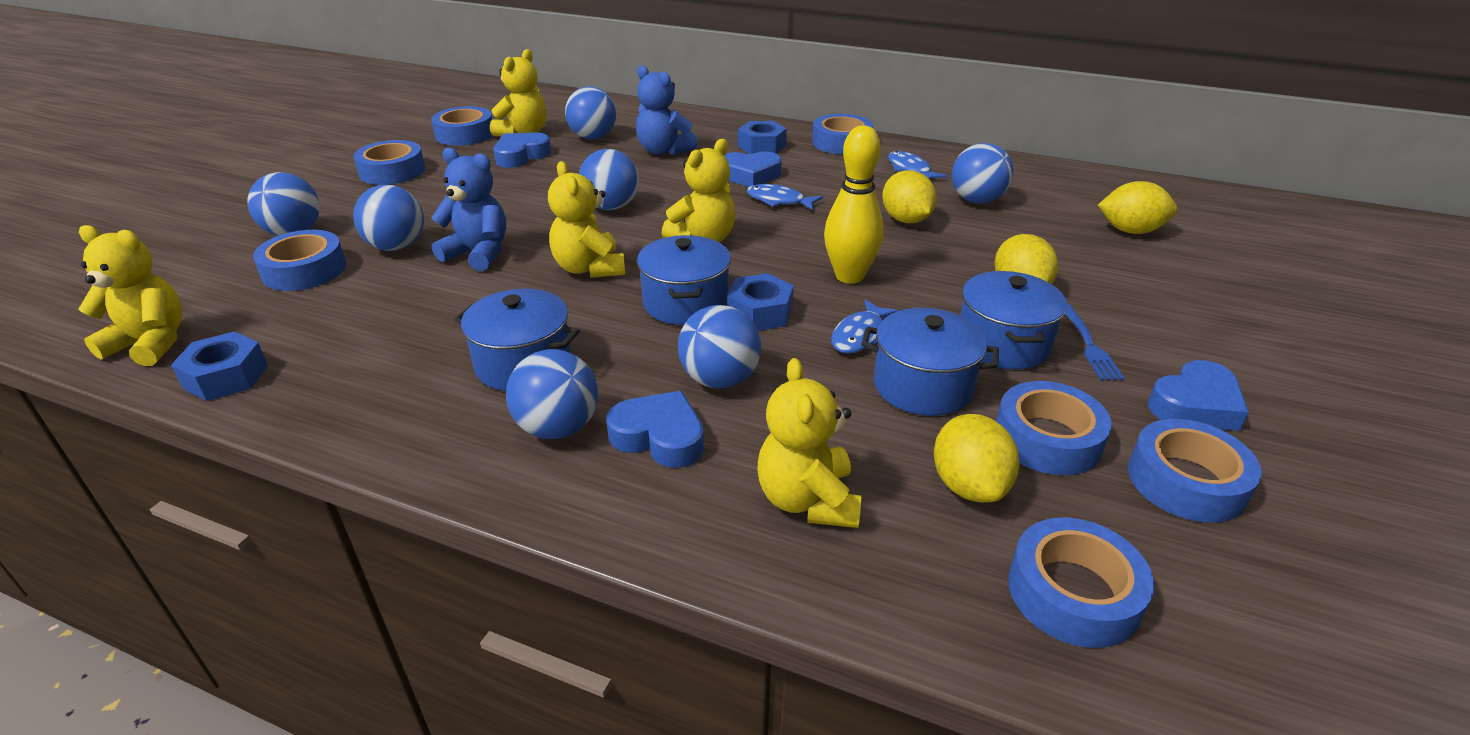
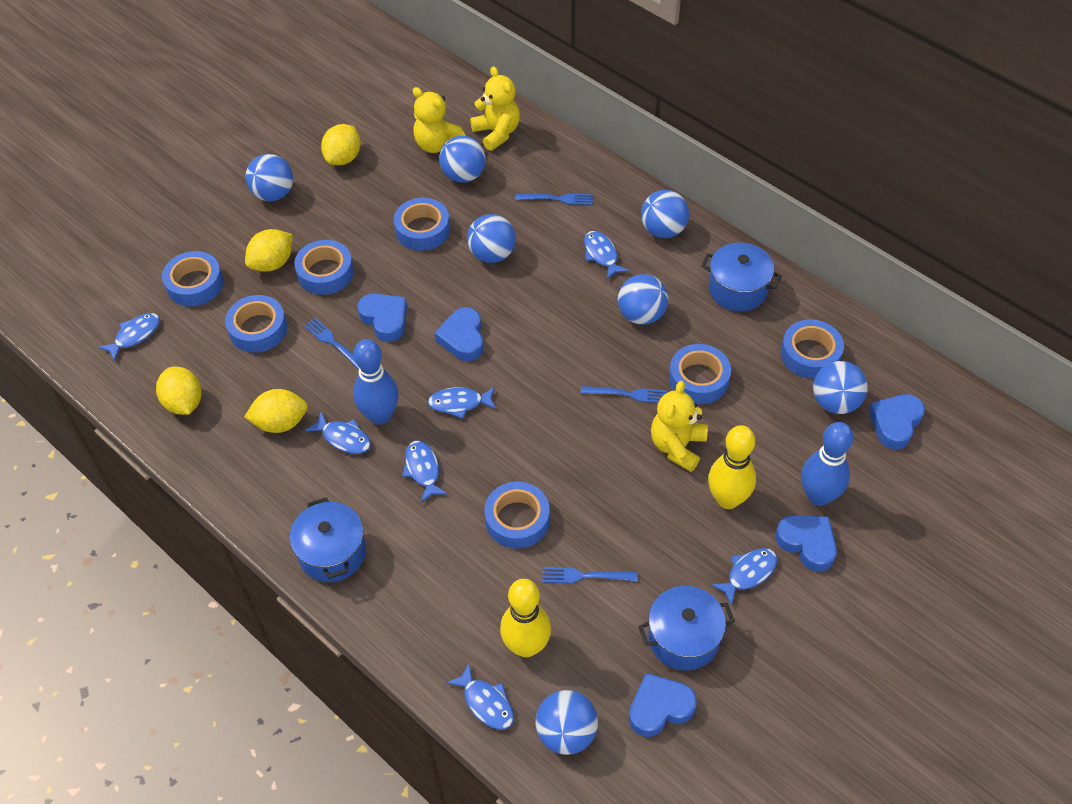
blue bowling pin: 0 -> 2
blue fish: 3 -> 7
blue fork: 1 -> 4
blue heart: 4 -> 5
blue nut: 3 -> 0
blue pot: 4 -> 3
blue teddy bear: 2 -> 0
yellow bowling pin: 1 -> 2
yellow teddy bear: 5 -> 3

